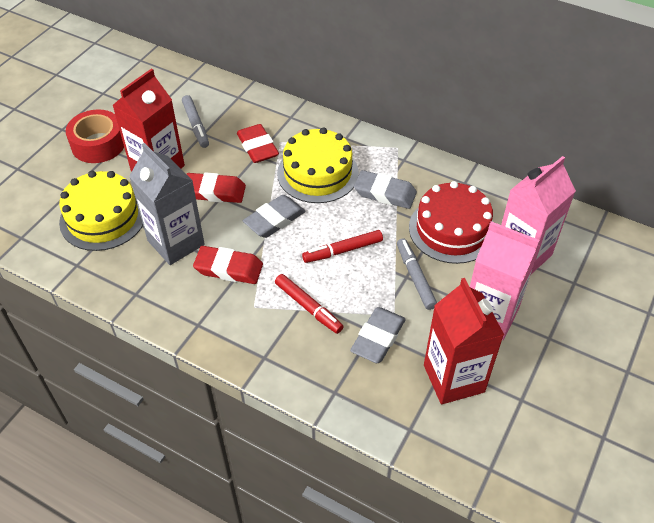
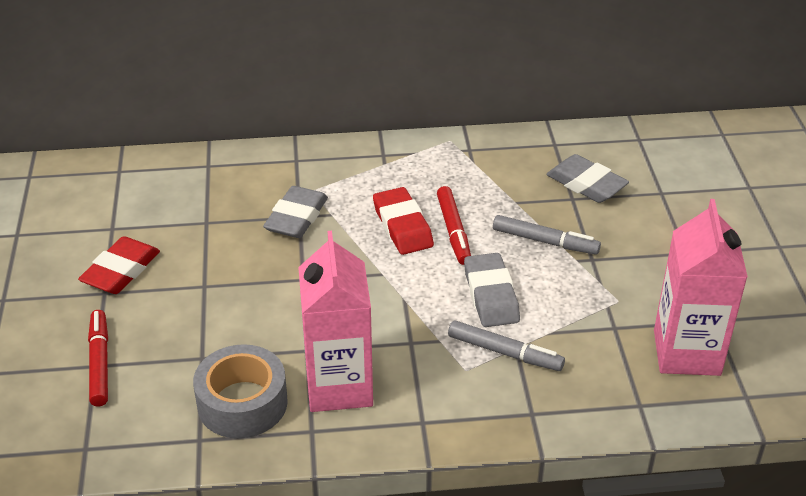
grey carton: 1 -> 0
grey tape: 0 -> 1
red cake: 1 -> 0
red carton: 2 -> 0
red eraser: 3 -> 2
red tape: 1 -> 0
yellow cake: 2 -> 0

